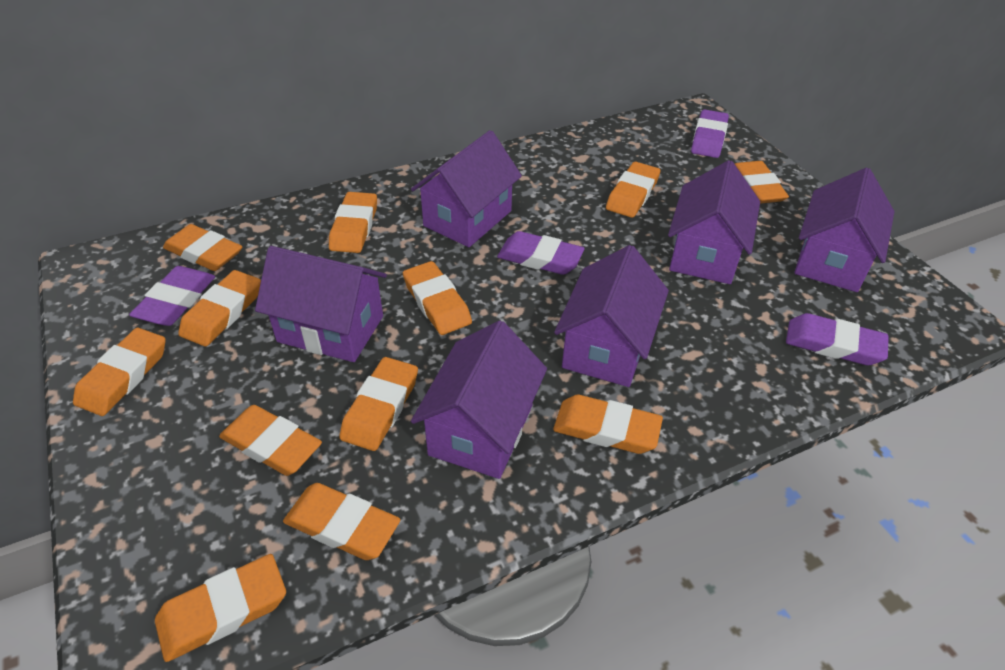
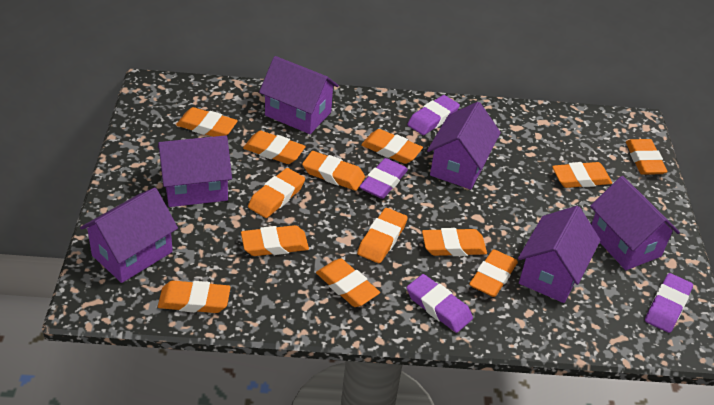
orange eraser: 12 -> 13

